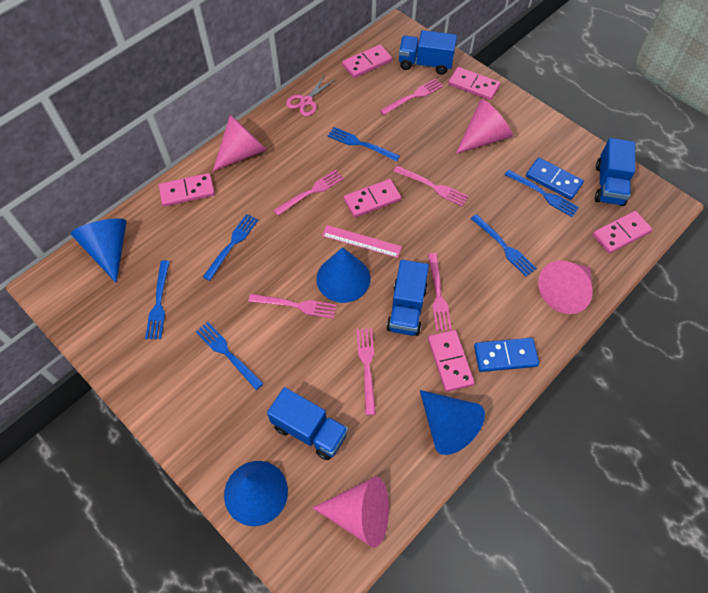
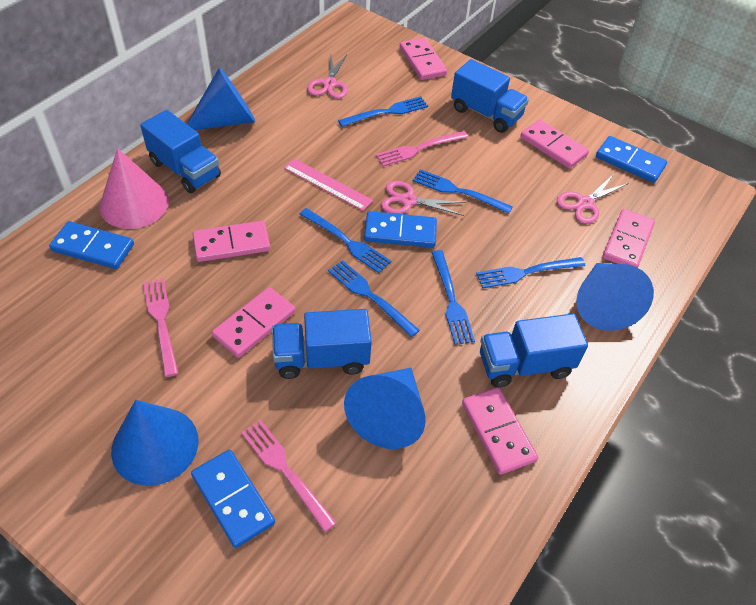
blue domino: 2 -> 4
pink cone: 4 -> 1
pink fork: 6 -> 3
pink scissors: 1 -> 3

